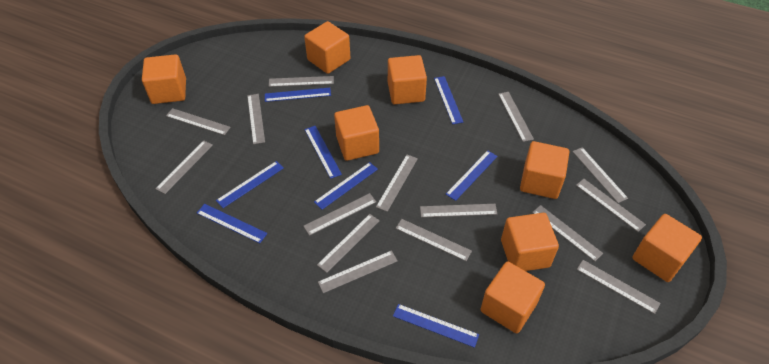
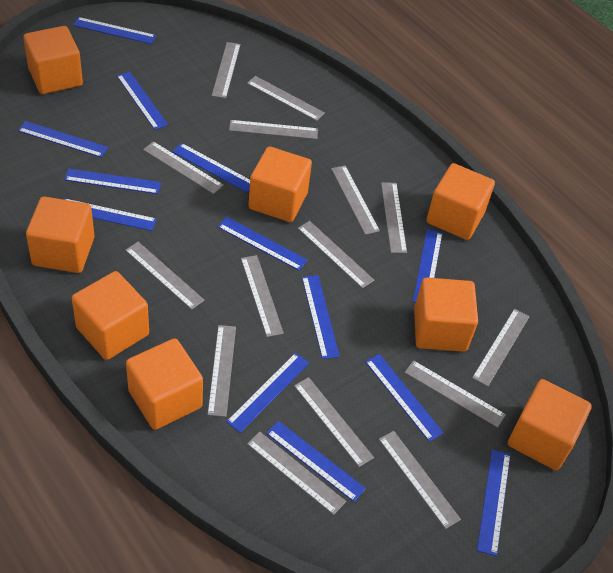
blue ruler: 8 -> 13

